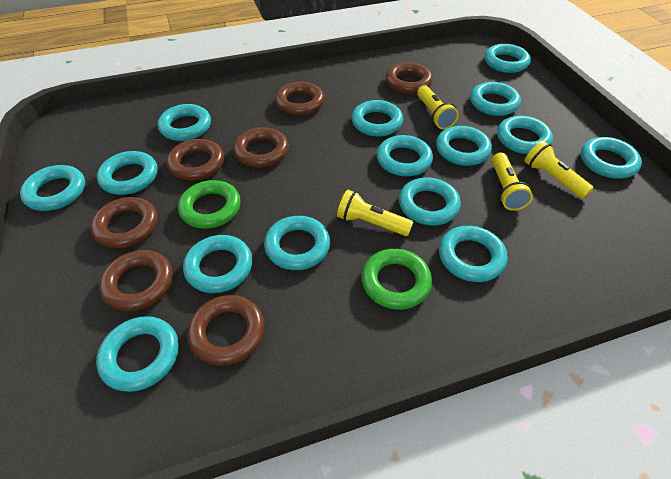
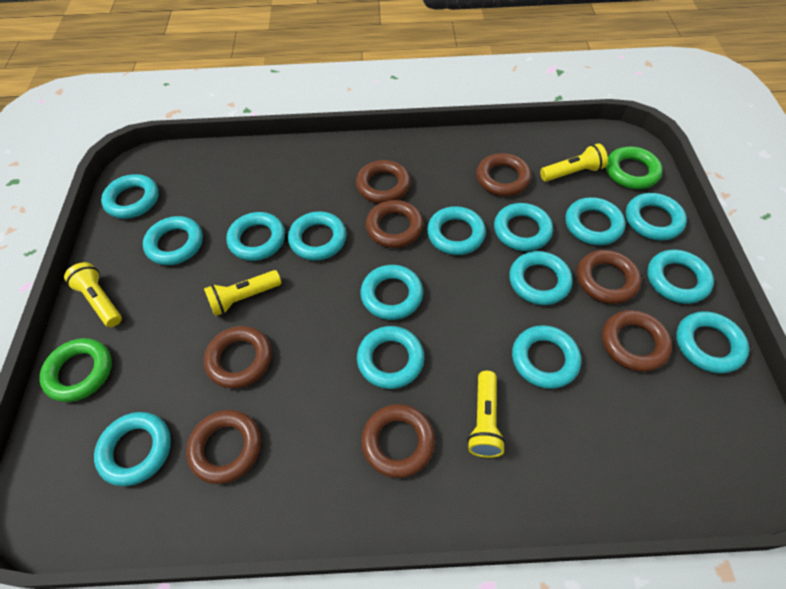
brown ring: 7 -> 8

